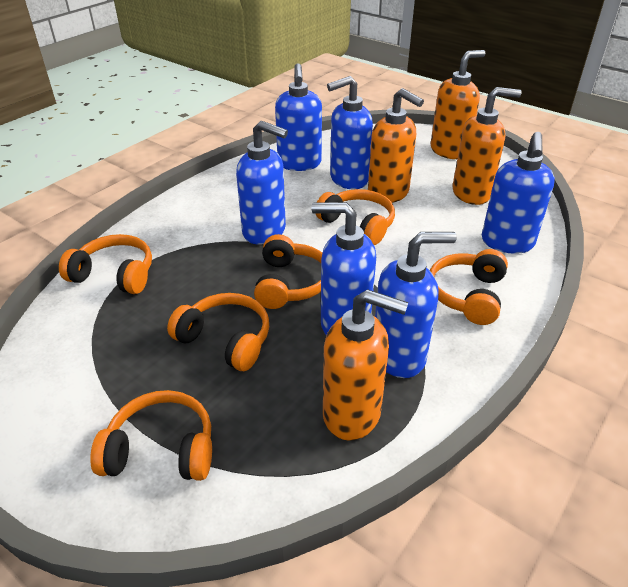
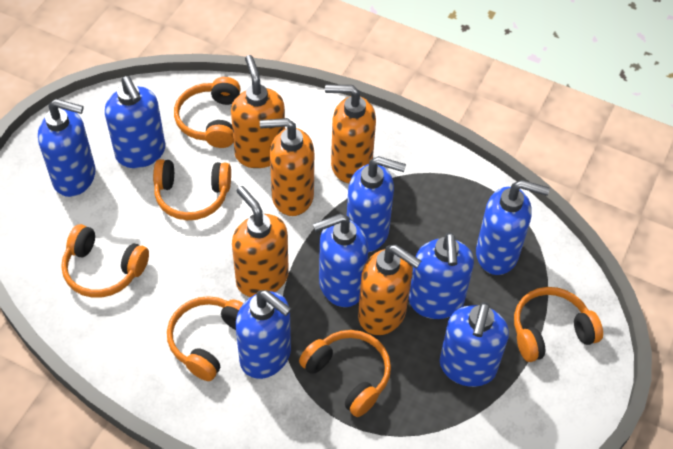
blue soap dispenser: 6 -> 8
orange soap dispenser: 4 -> 5

